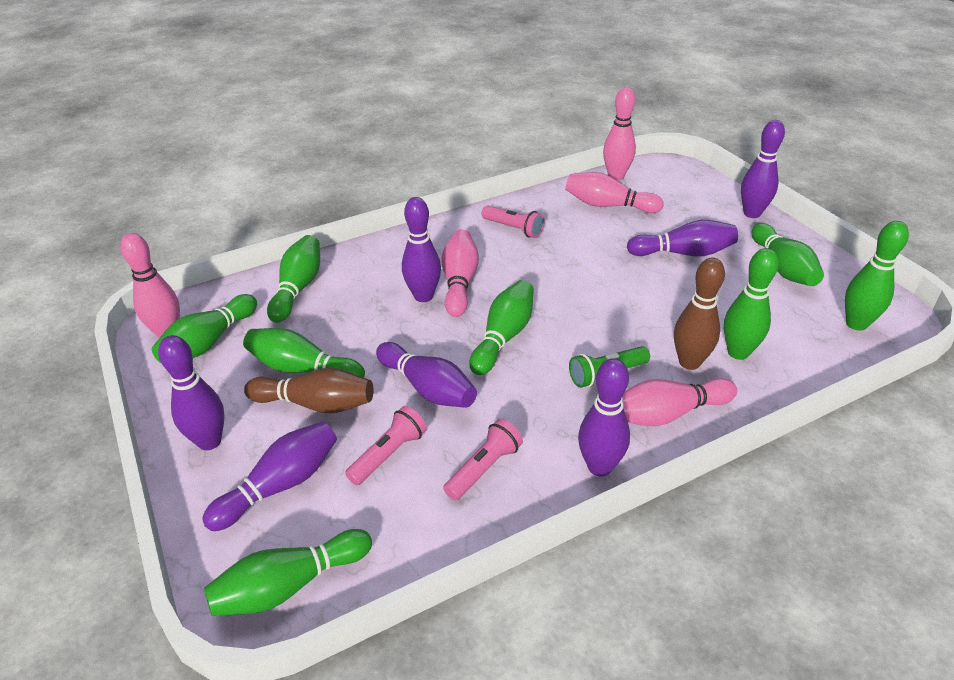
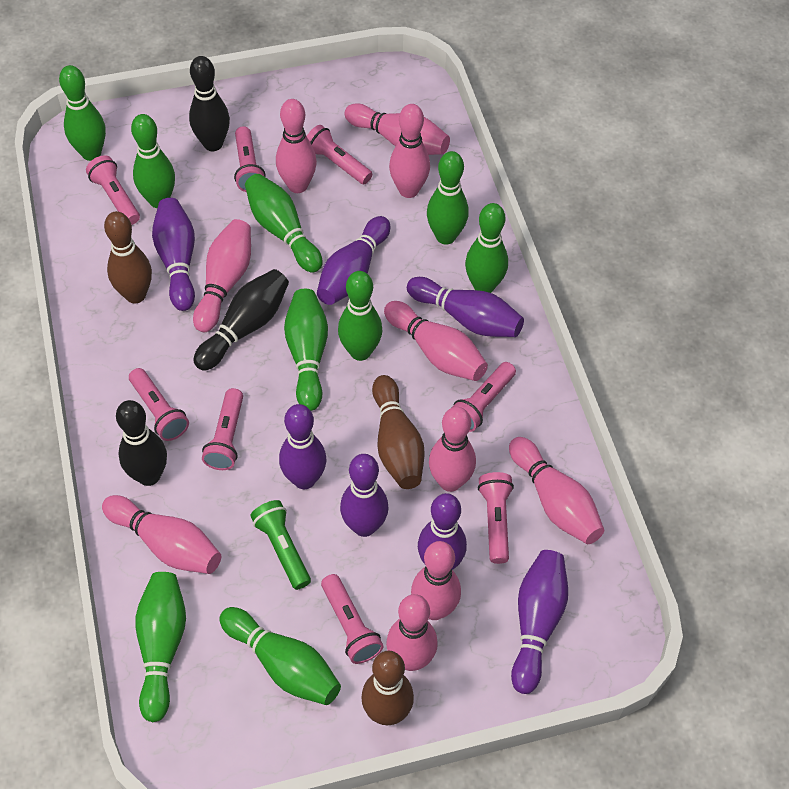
black bowling pin: 0 -> 3
brown bowling pin: 2 -> 3
green bowling pin: 8 -> 9
pink bowling pin: 5 -> 10
pink flashlight: 3 -> 8

